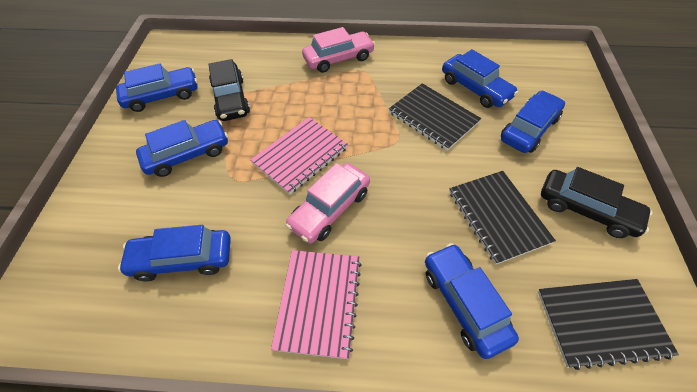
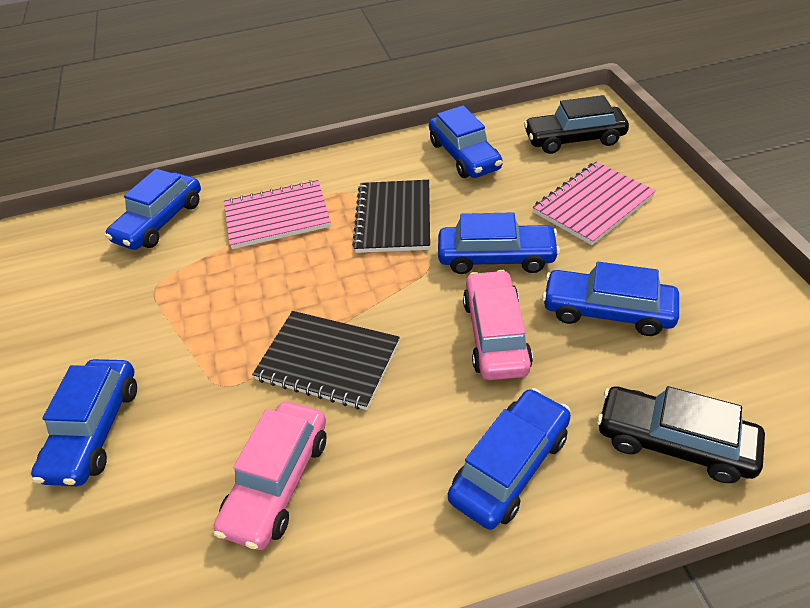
black notebook: 3 -> 2

